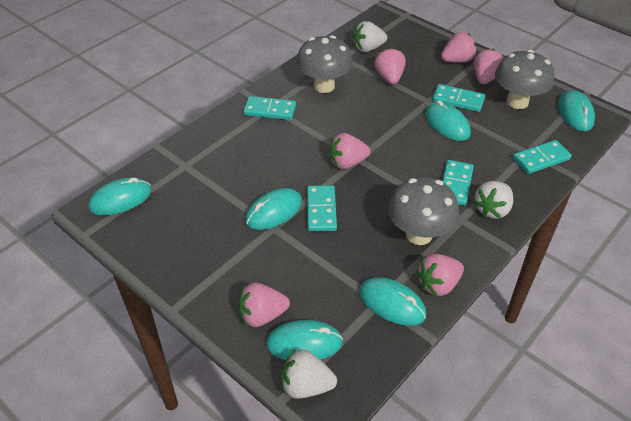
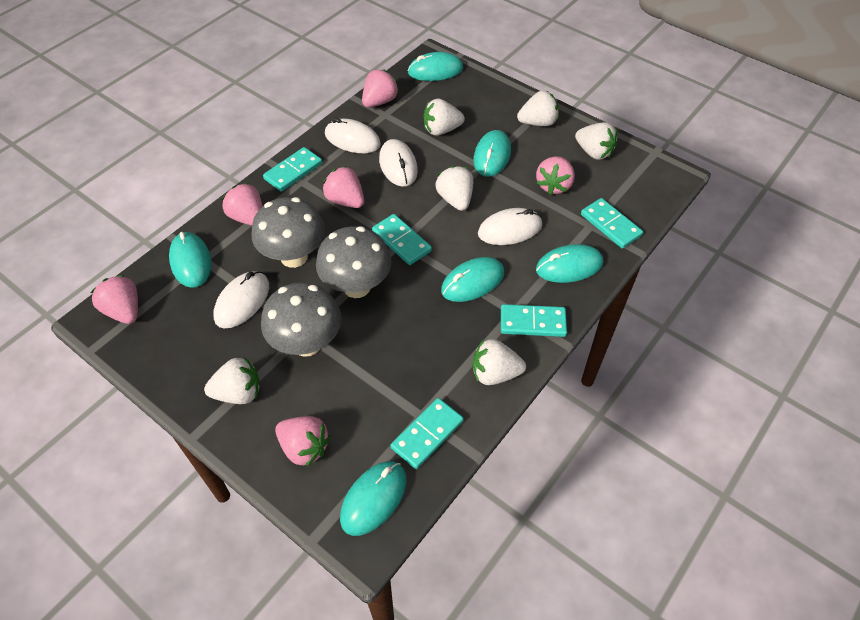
white mouse: 0 -> 4
white strawberry: 3 -> 6

